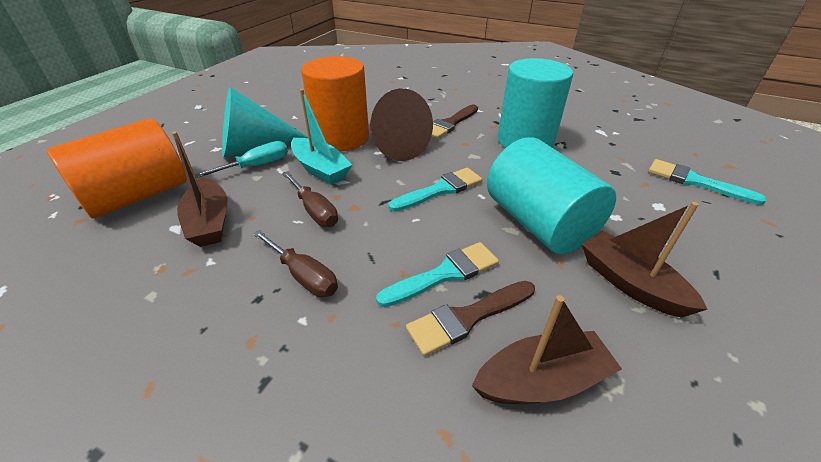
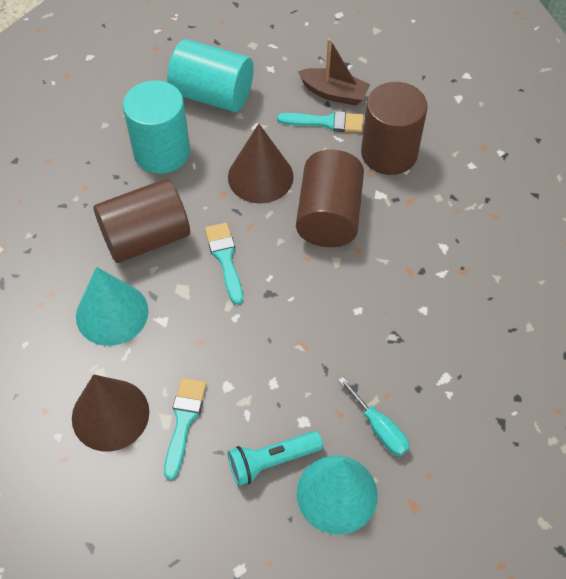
brown boat: 3 -> 1
brown brush: 2 -> 0
brown cone: 1 -> 2
brown cylinder: 0 -> 3
brown screwdriver: 2 -> 0
orange cylinder: 2 -> 0
turquoise boat: 1 -> 0
turquoise cone: 1 -> 2
turquoise flashlight: 0 -> 1

